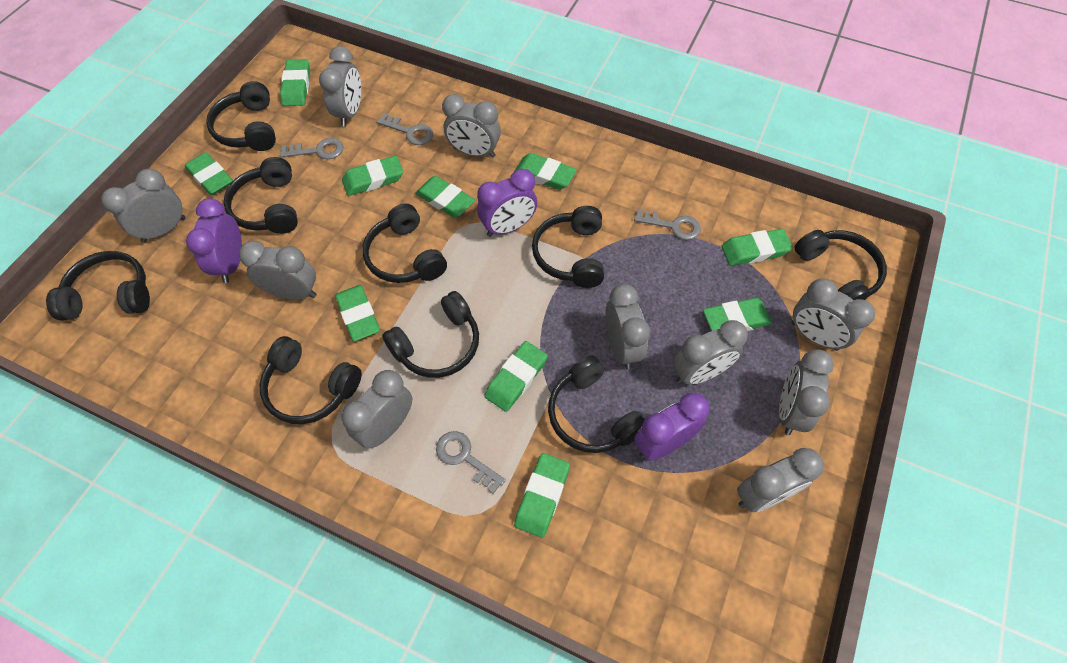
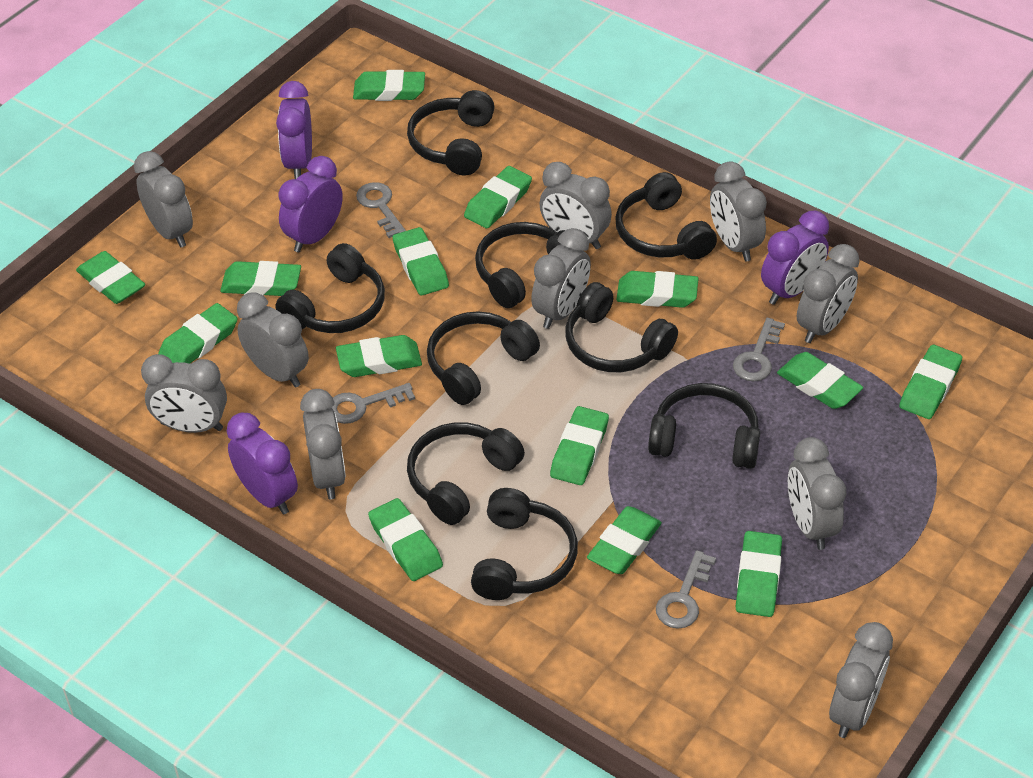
green eraser: 10 -> 14
purple clock: 3 -> 4

